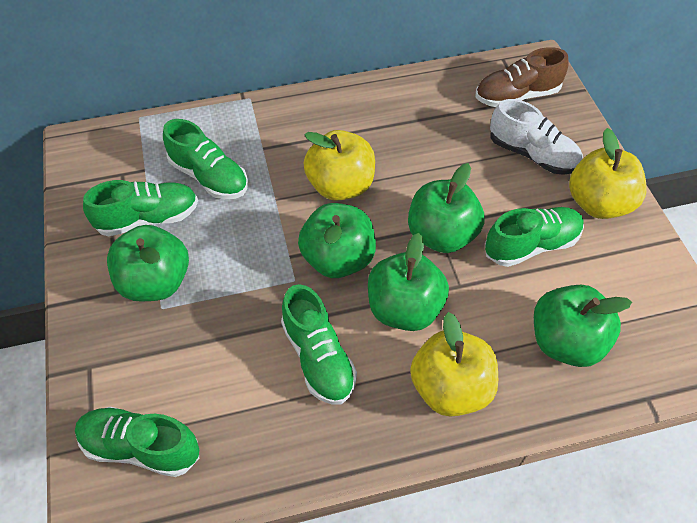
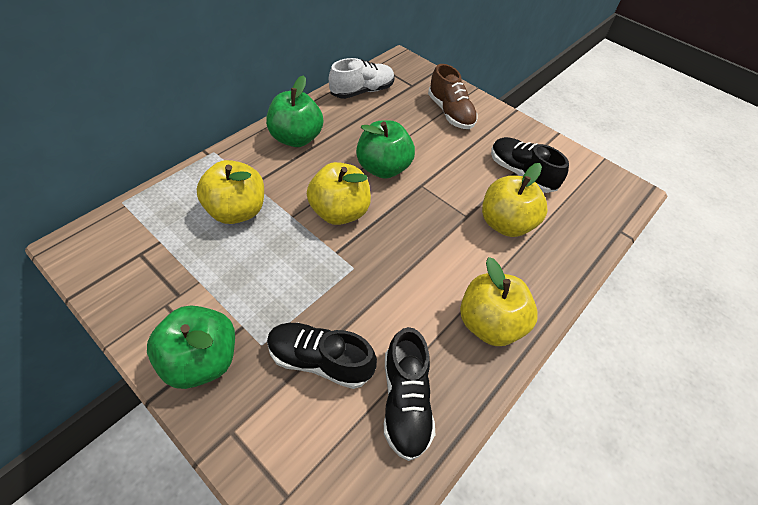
black shoe: 0 -> 3
green apple: 5 -> 3
green shoe: 5 -> 0
yellow apple: 3 -> 4

